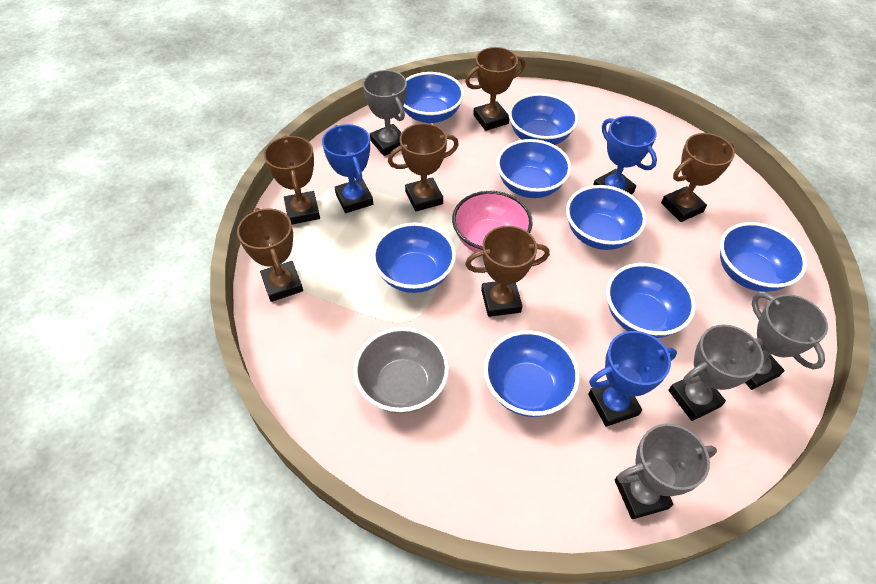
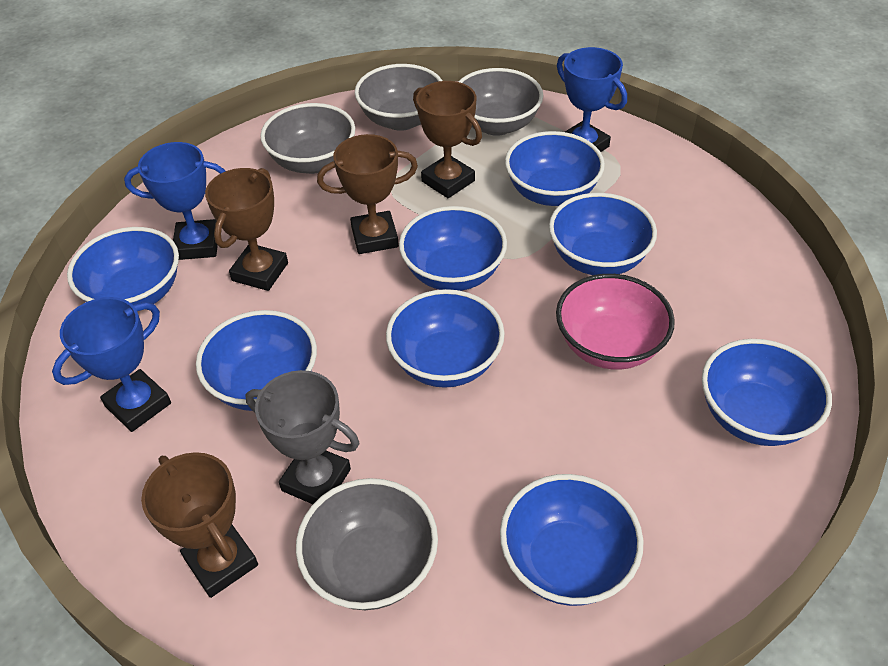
brown trophy: 6 -> 4
grey bowl: 1 -> 4
grey trophy: 4 -> 1

